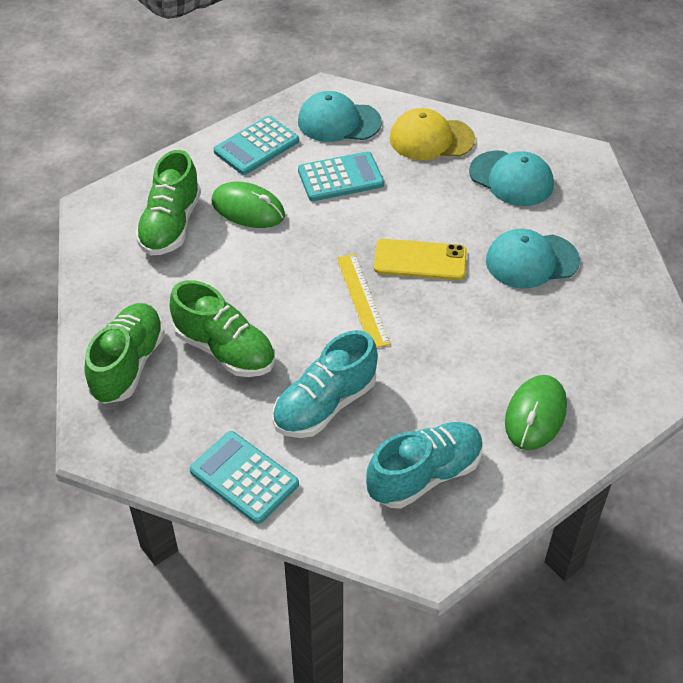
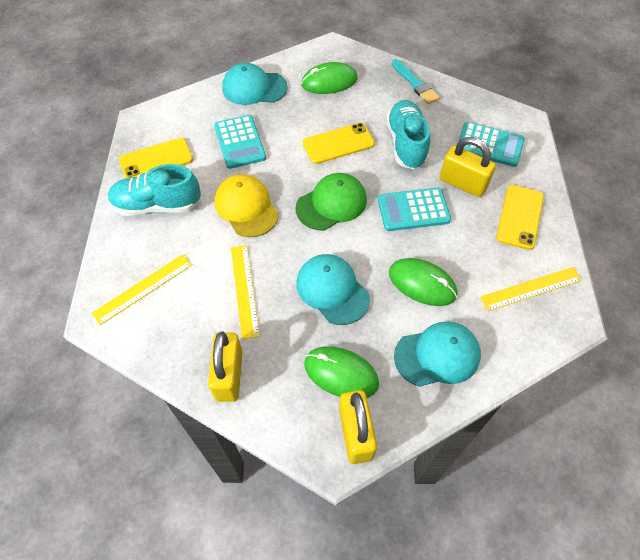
green cap: 0 -> 1
green mouse: 2 -> 3
green shoe: 3 -> 0
turquoise brush: 0 -> 1
yellow padlock: 0 -> 3
yellow phone: 1 -> 3
yellow ruler: 1 -> 3

